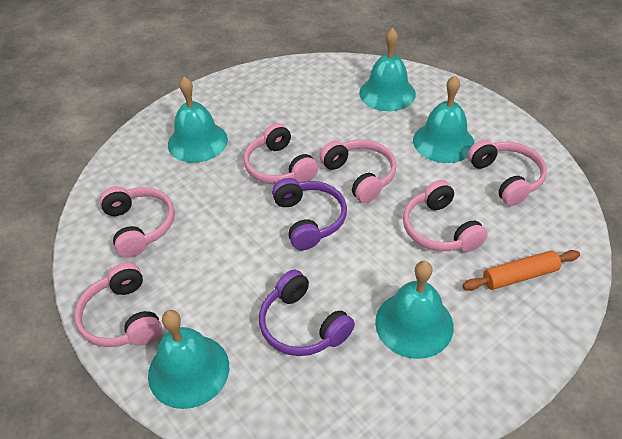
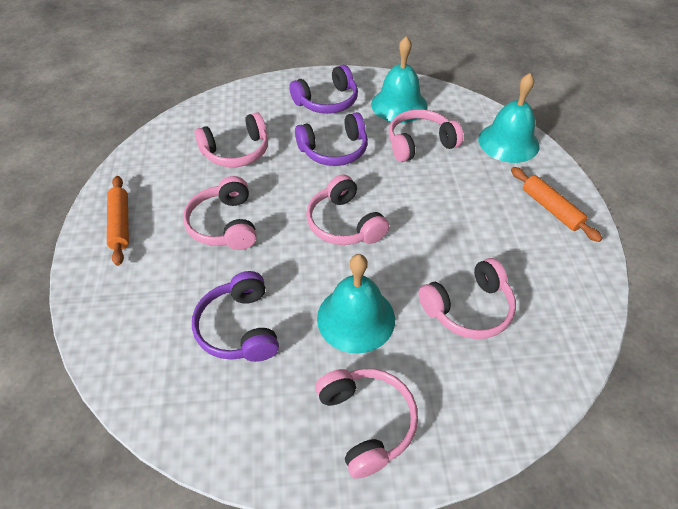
orange rolling pin: 1 -> 2
purple headphones: 2 -> 3
turquoise bell: 5 -> 3

